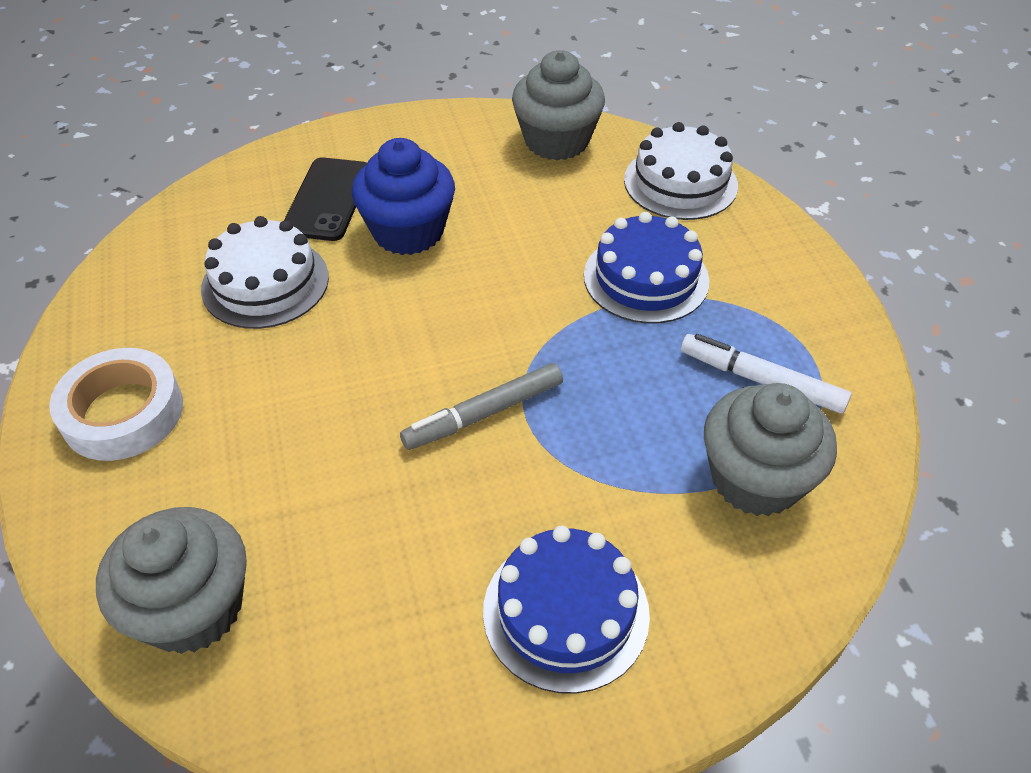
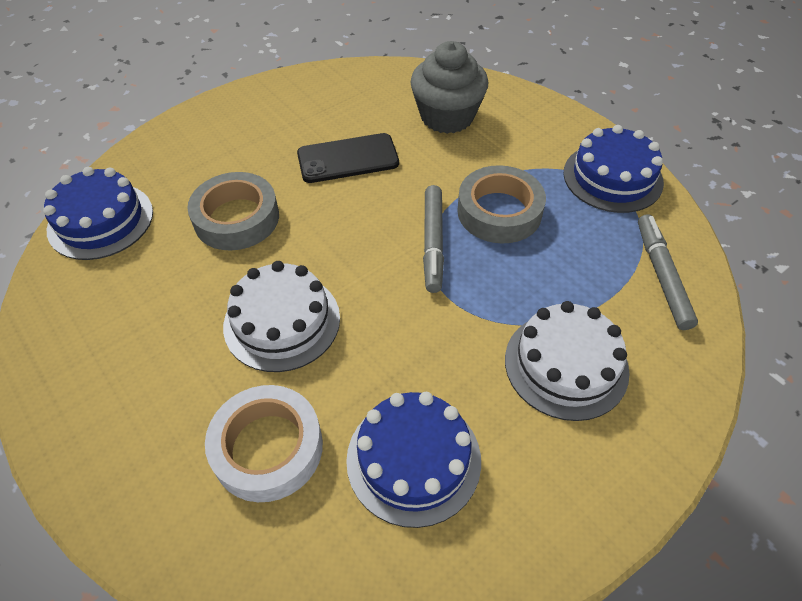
blue cake: 2 -> 3
blue cupcake: 1 -> 0
grey cupcake: 3 -> 1
grey marker: 1 -> 2
grey tape: 0 -> 2
white marker: 1 -> 0

